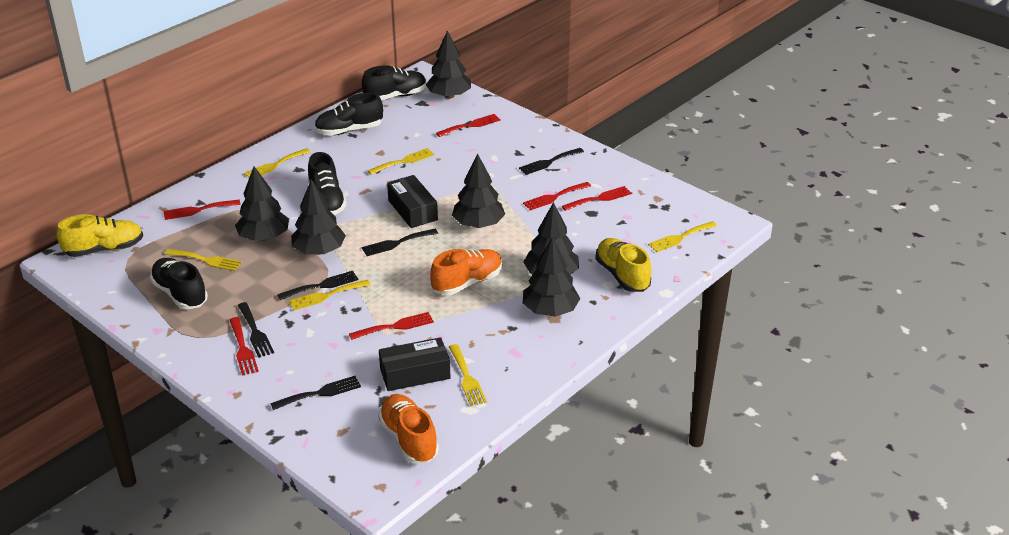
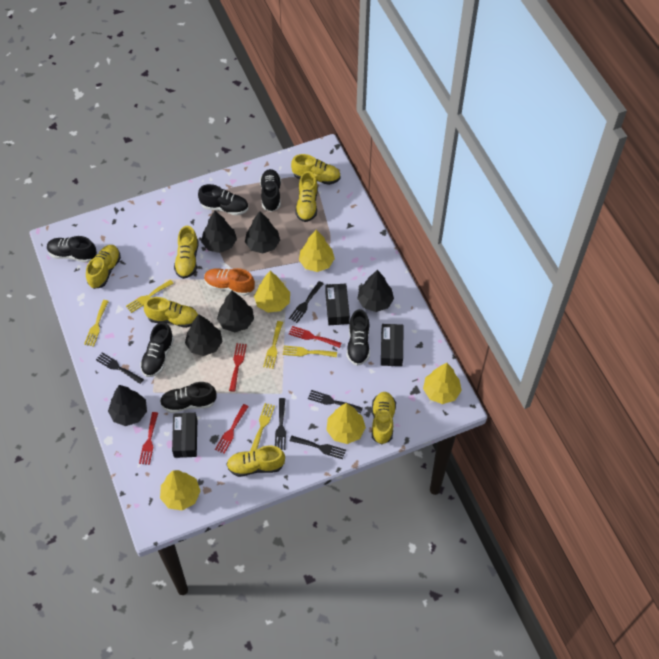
black box: 2 -> 3
black shoe: 4 -> 6
orange shoe: 2 -> 1
red fork: 6 -> 4
yellow fork: 6 -> 5
yellow shoe: 2 -> 7
yellow tree: 0 -> 5

